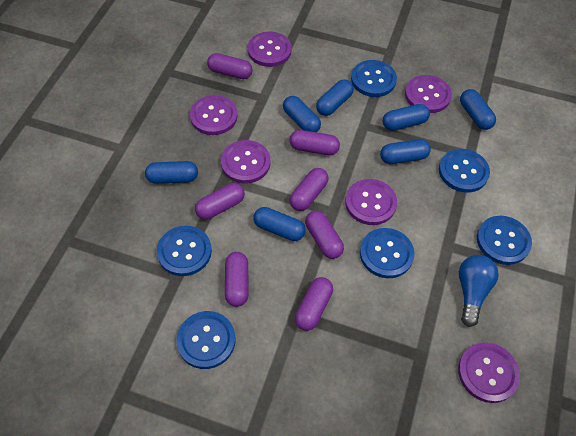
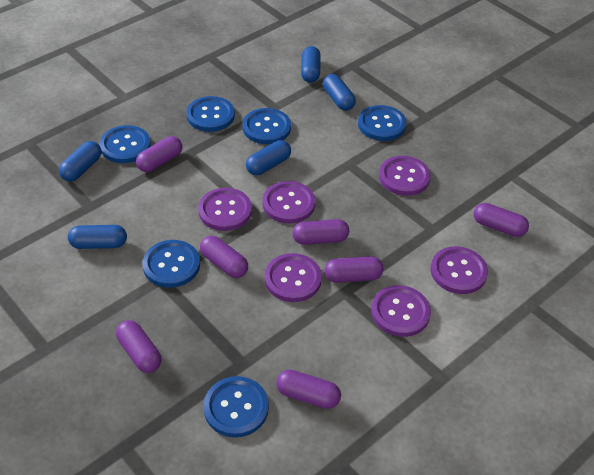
blue capsule: 7 -> 5
blue light bulb: 1 -> 0

